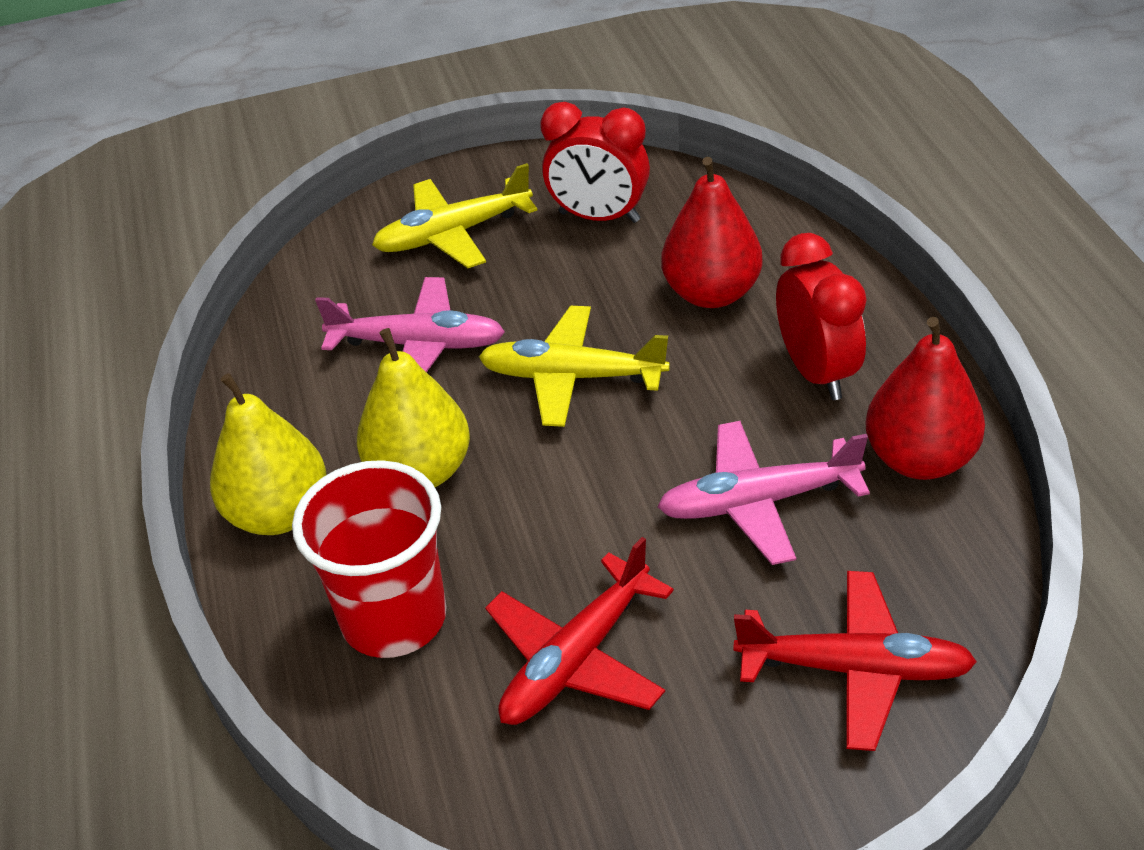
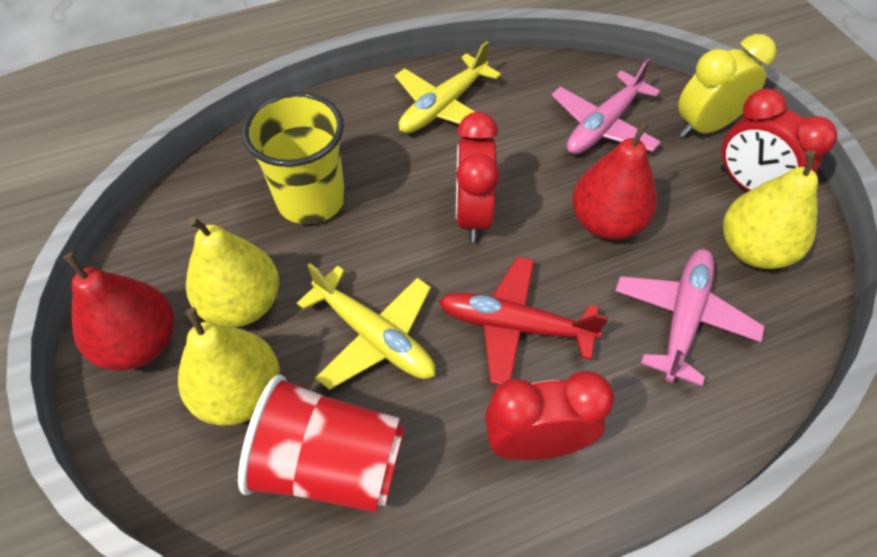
red clock: 2 -> 3
red plane: 2 -> 1
yellow clock: 0 -> 1
yellow cup: 0 -> 1
yellow pear: 2 -> 3

